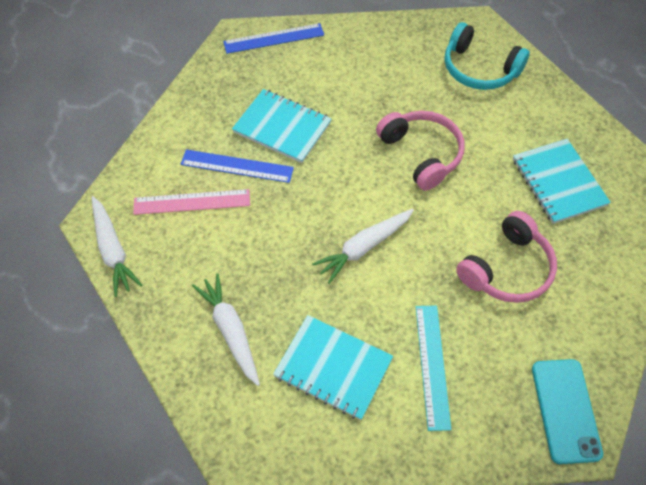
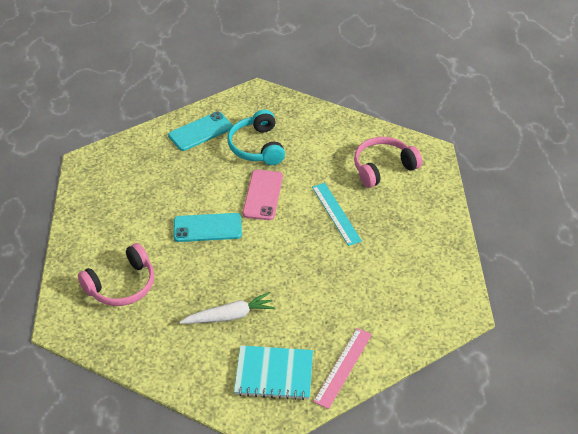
blue ruler: 2 -> 0
pink phone: 0 -> 1
turquoise notebook: 3 -> 1
turquoise phone: 1 -> 2
white carrot: 3 -> 1

